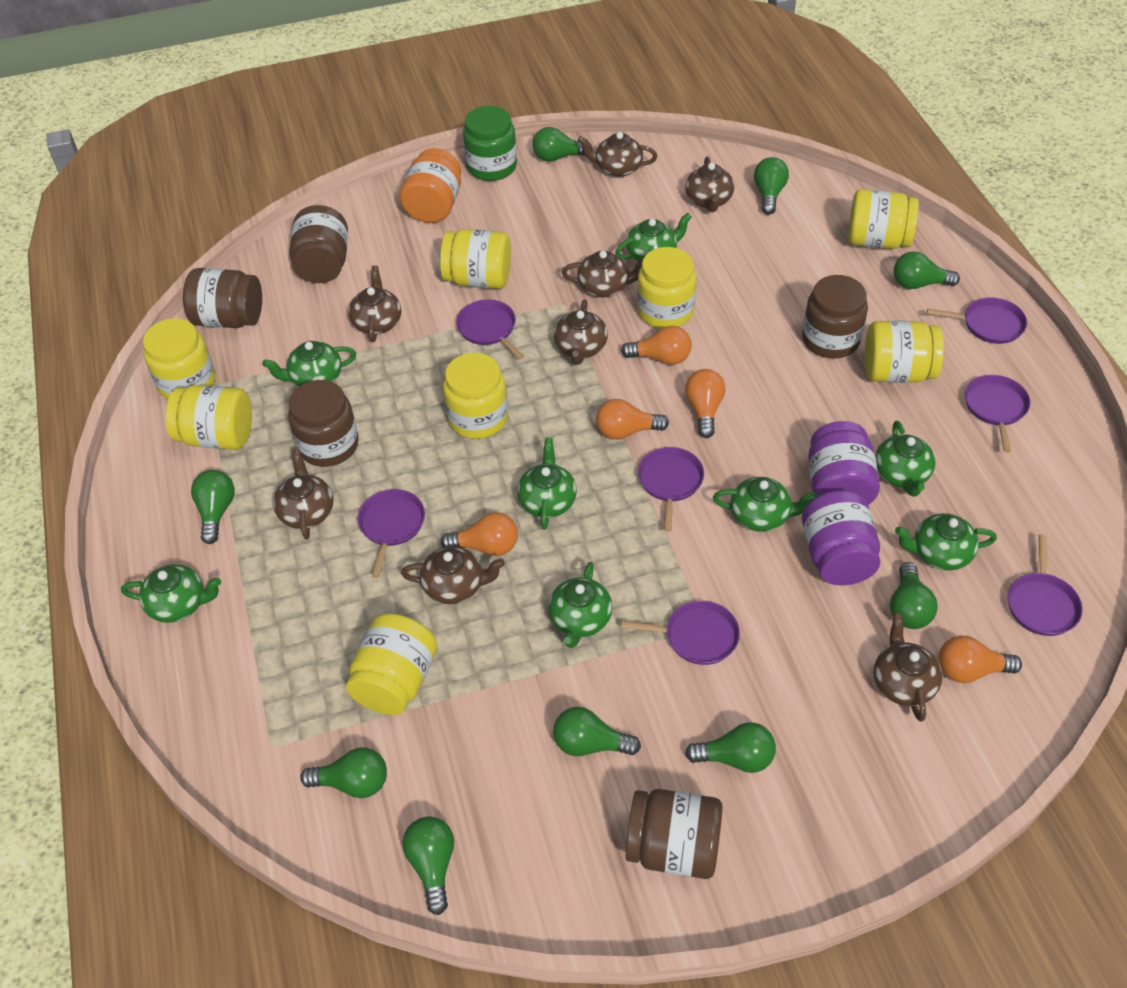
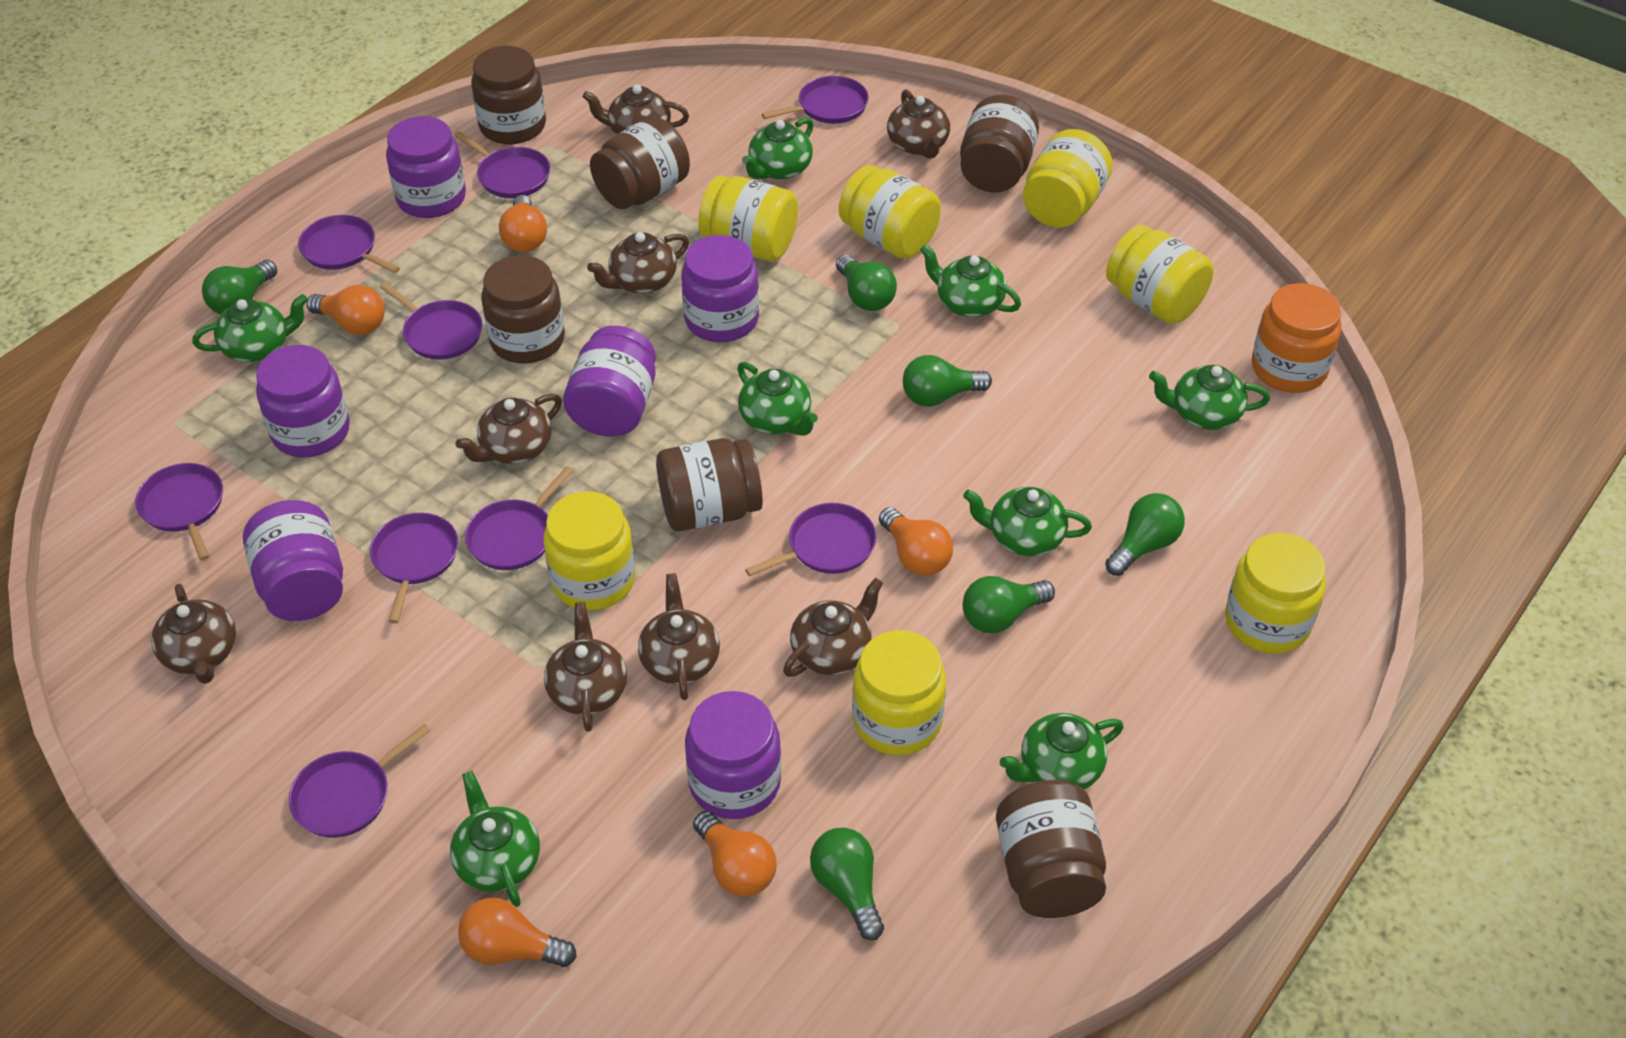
brown jar: 5 -> 6
green jar: 1 -> 0
green light bulb: 9 -> 6
purple jar: 2 -> 6
purple pan: 7 -> 9
yellow jar: 8 -> 7

